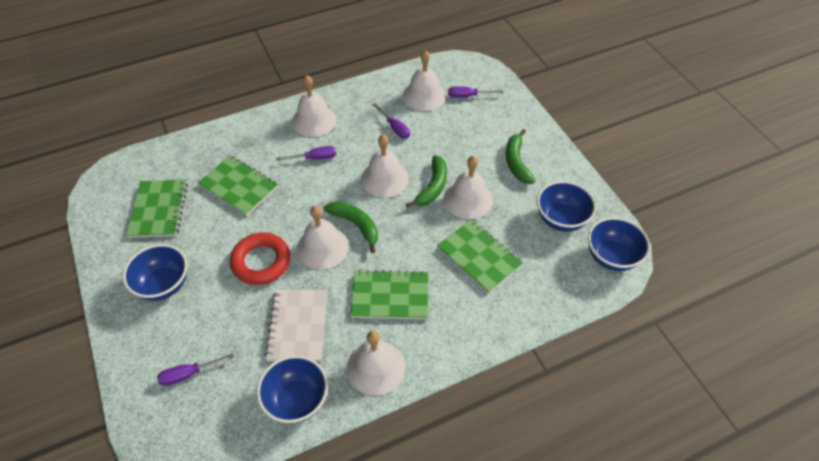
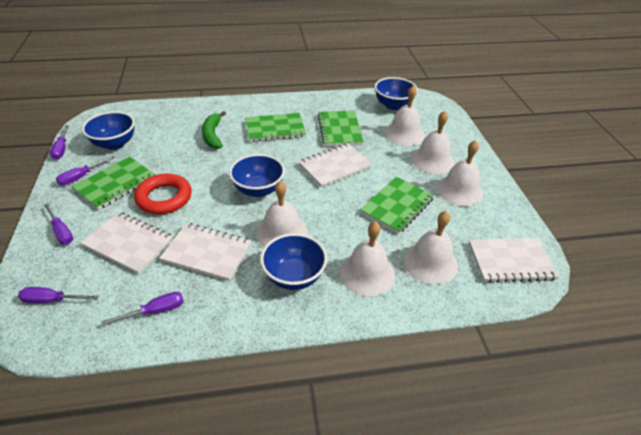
green banana: 3 -> 1
purple screwdriver: 4 -> 5
white notebook: 1 -> 4

